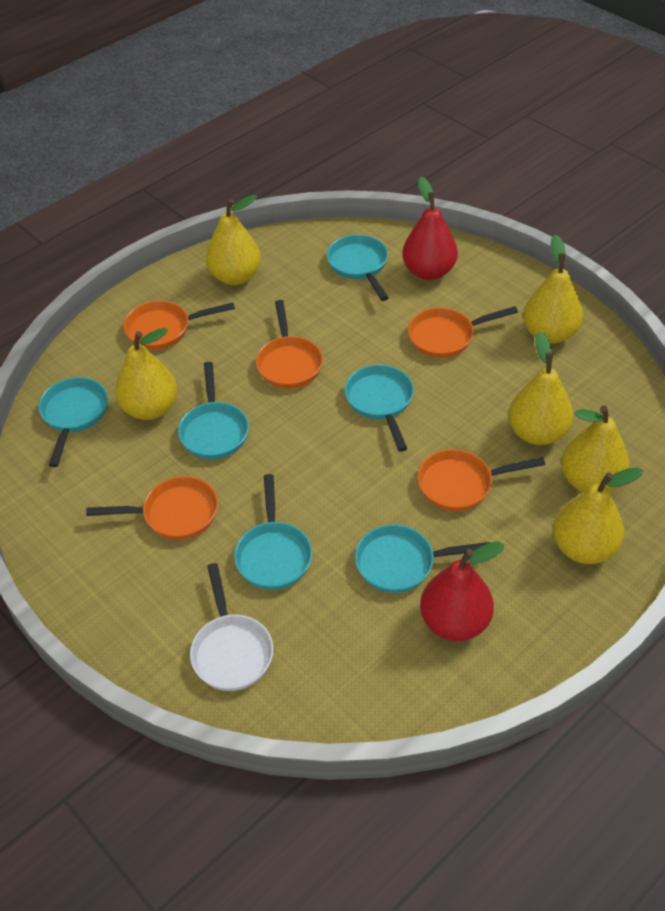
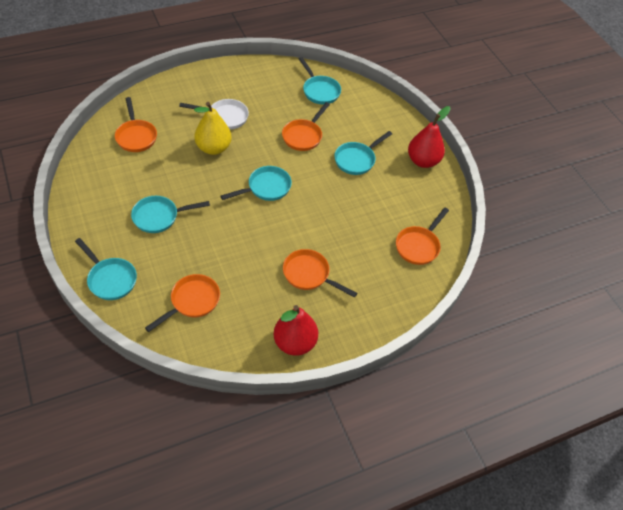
turquoise pan: 6 -> 5
yellow pear: 6 -> 1

